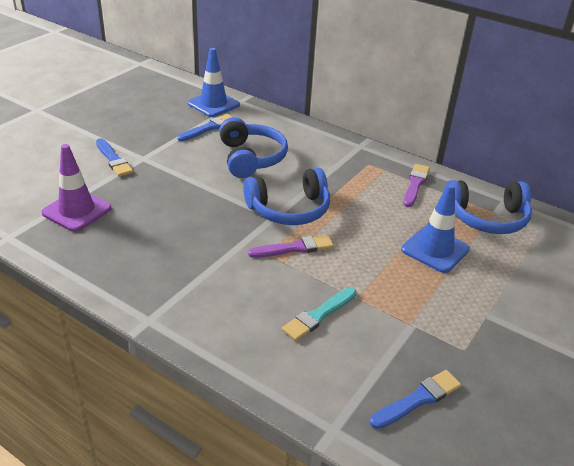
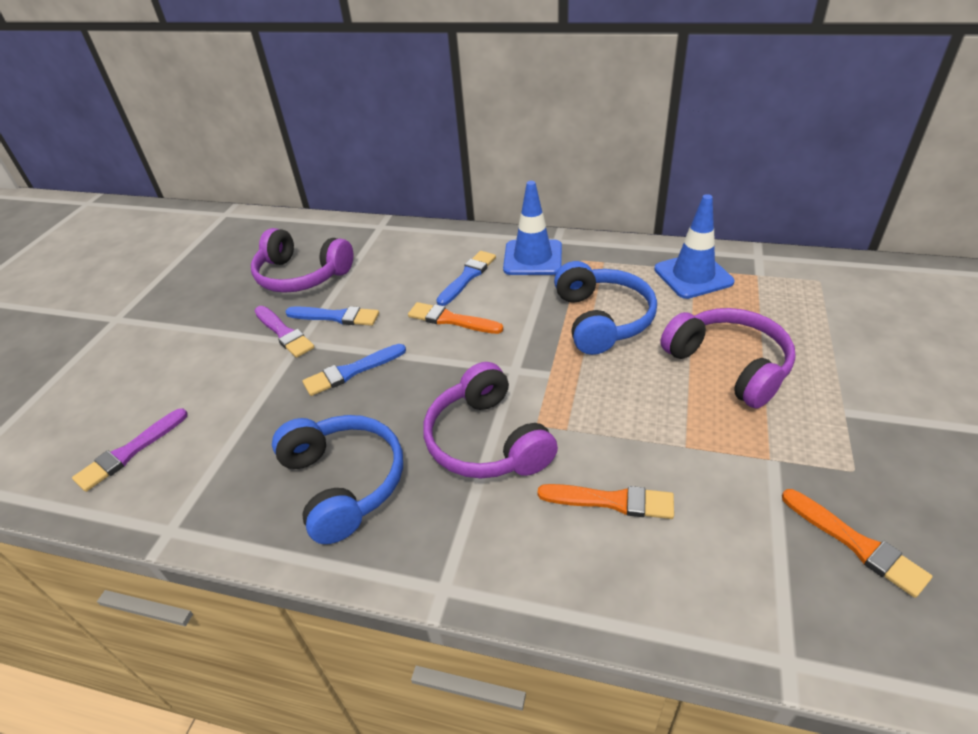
blue headphones: 3 -> 2
orange brush: 0 -> 3
purple headphones: 0 -> 3
purple traffic cone: 1 -> 0
turquoise brush: 1 -> 0

